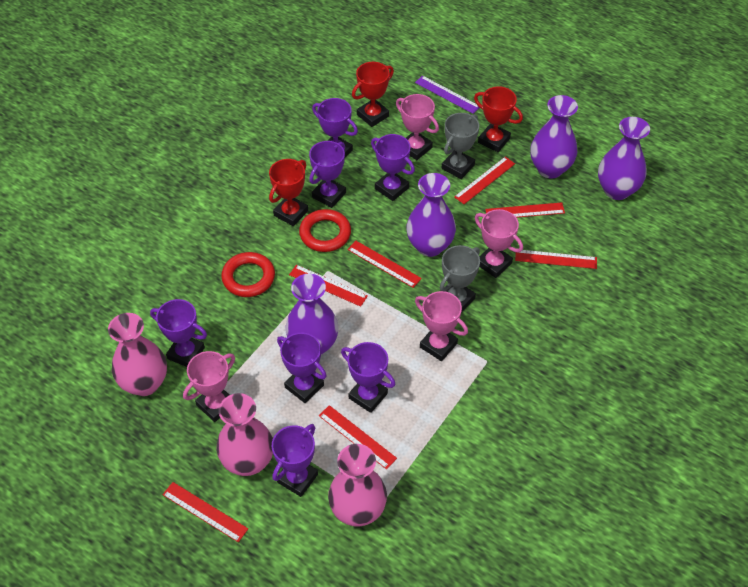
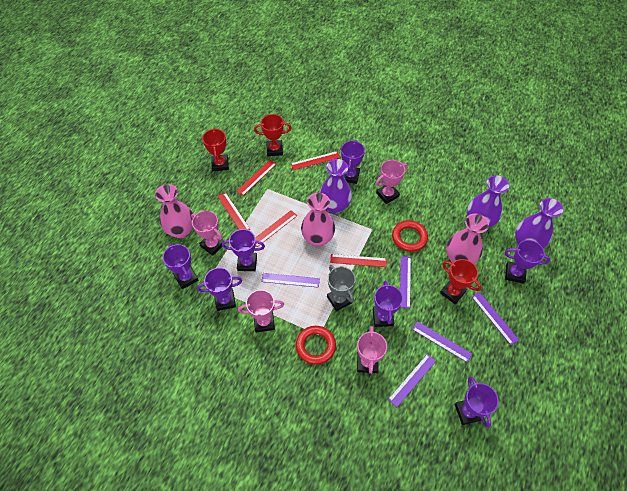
grey trophy: 2 -> 1
purple ruler: 1 -> 5
purple vase: 4 -> 3
red ruler: 7 -> 5

